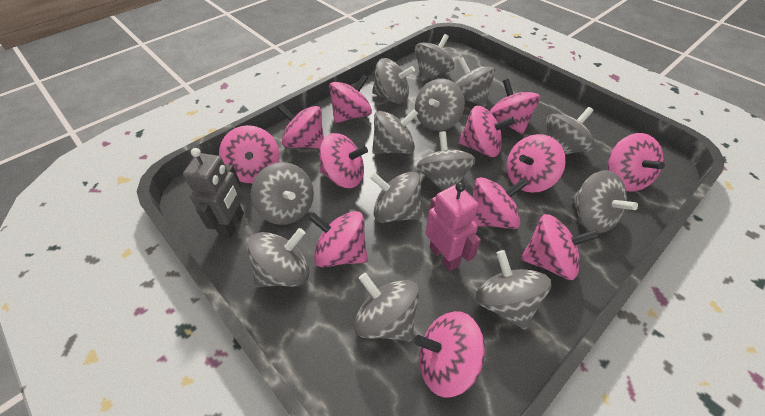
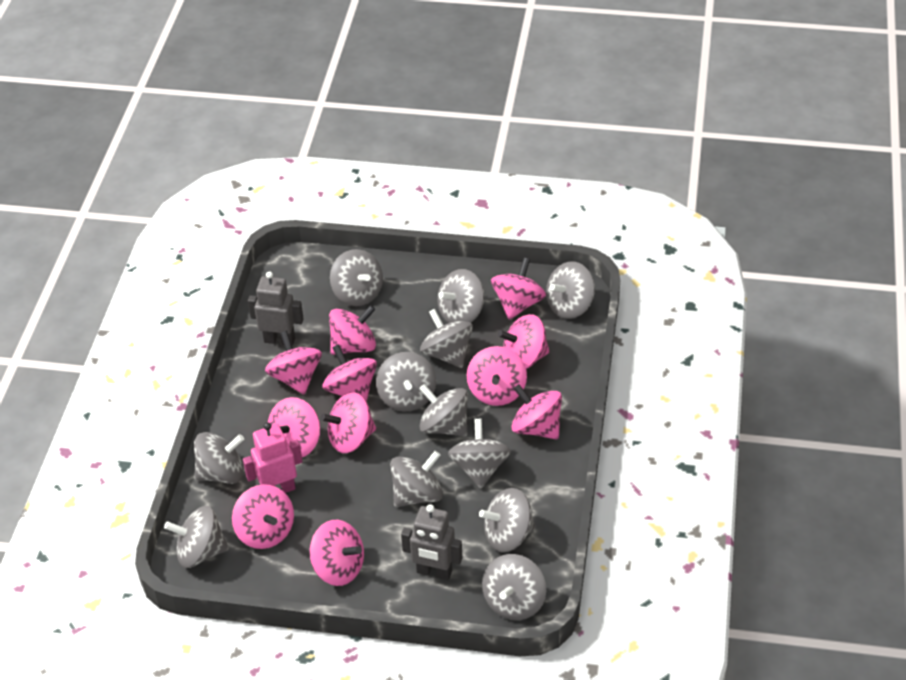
grey robot: 1 -> 2
grey spinning top: 13 -> 12
pink spinning top: 12 -> 11

